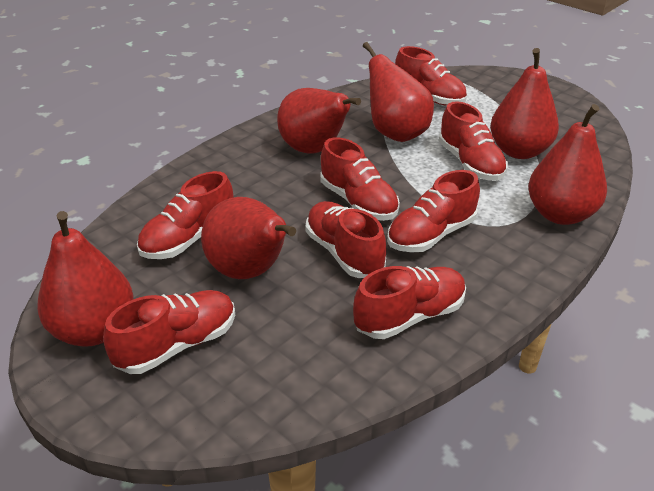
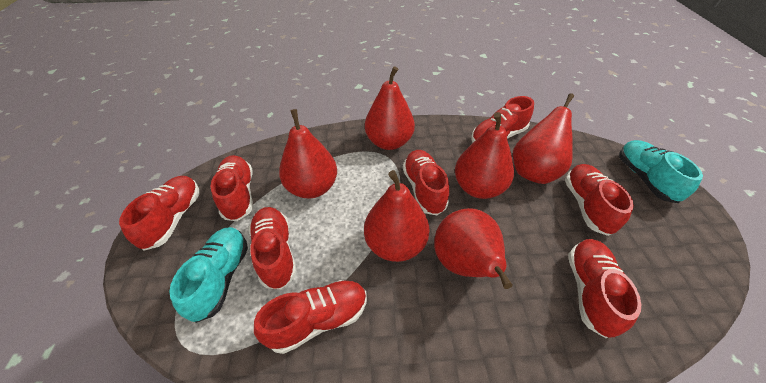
turquoise shoe: 0 -> 2

